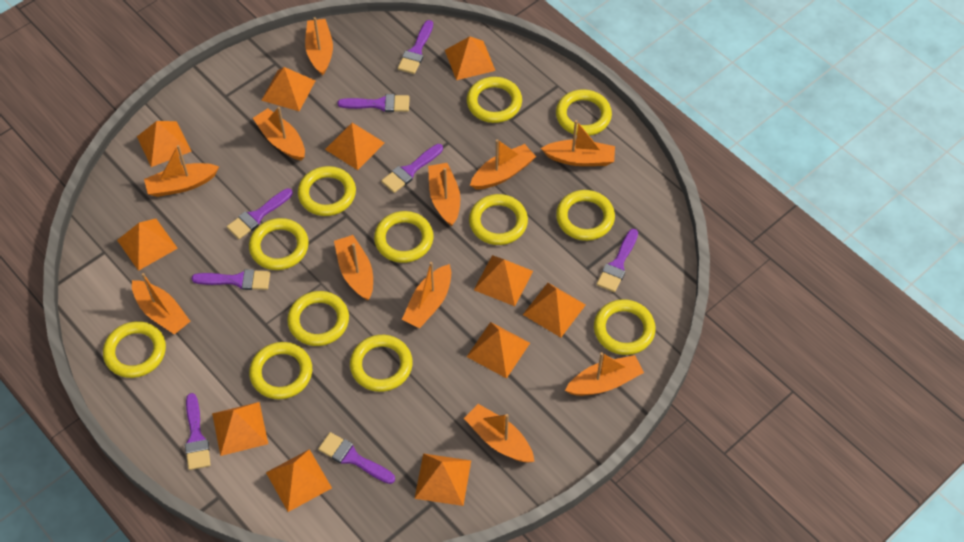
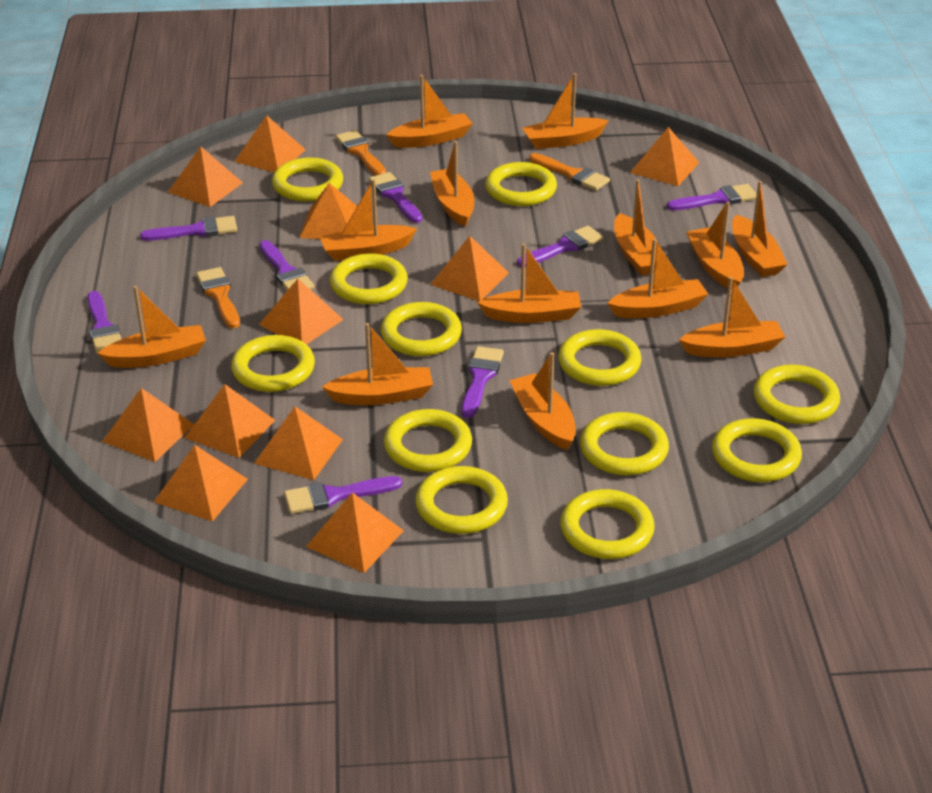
orange boat: 11 -> 13
orange brush: 0 -> 3

